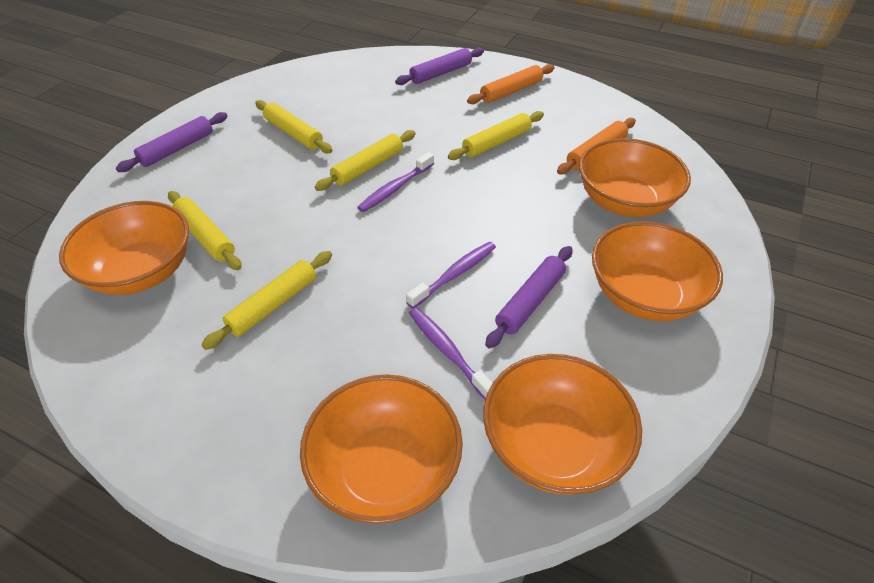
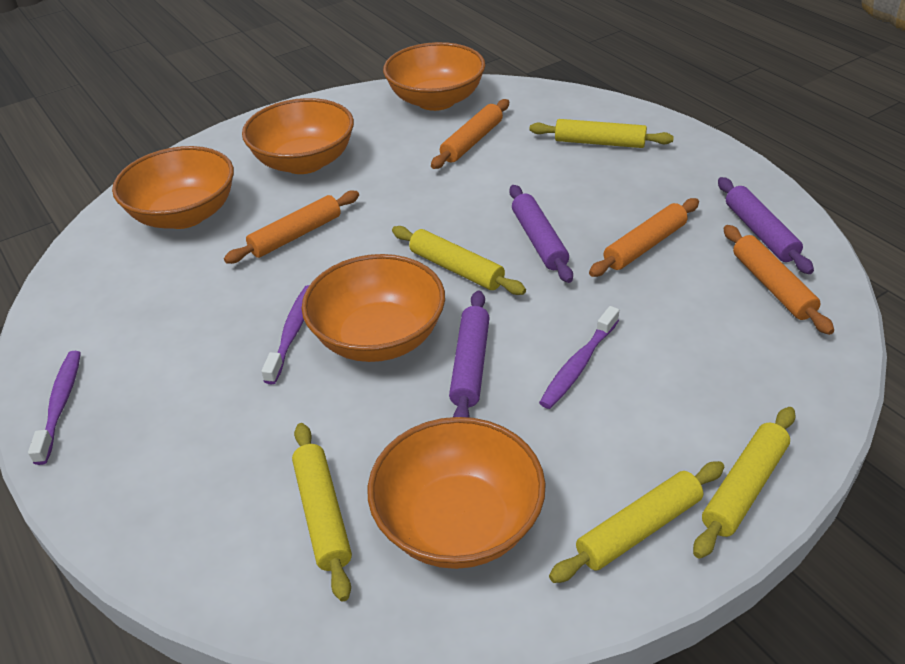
orange rolling pin: 2 -> 4

